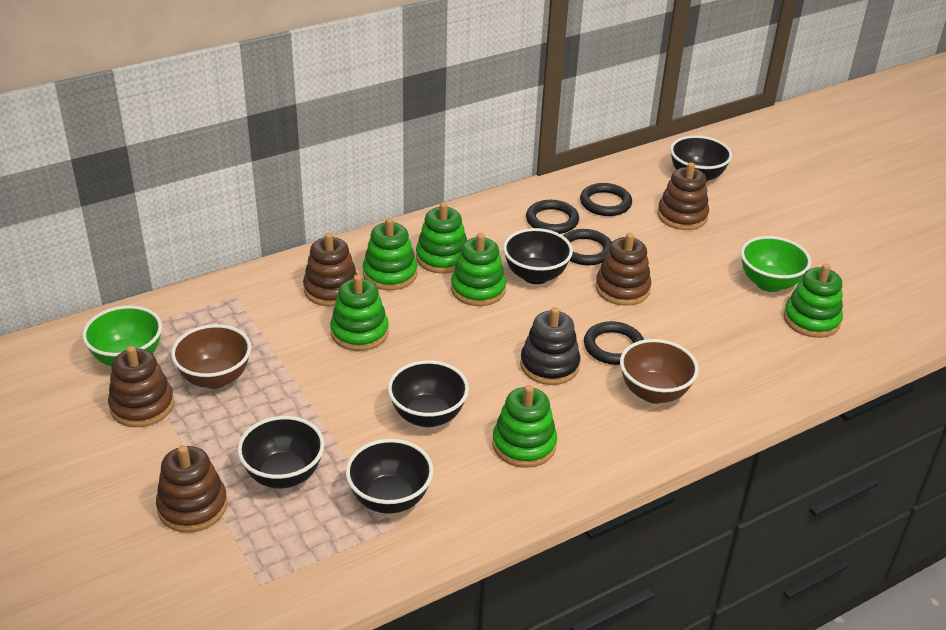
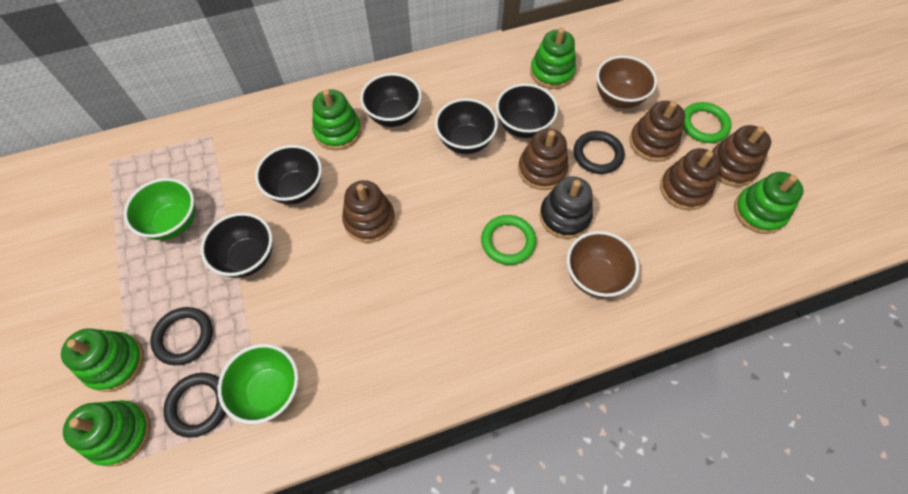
black ring: 4 -> 3
green ring: 0 -> 2
green stacking toy: 6 -> 5

